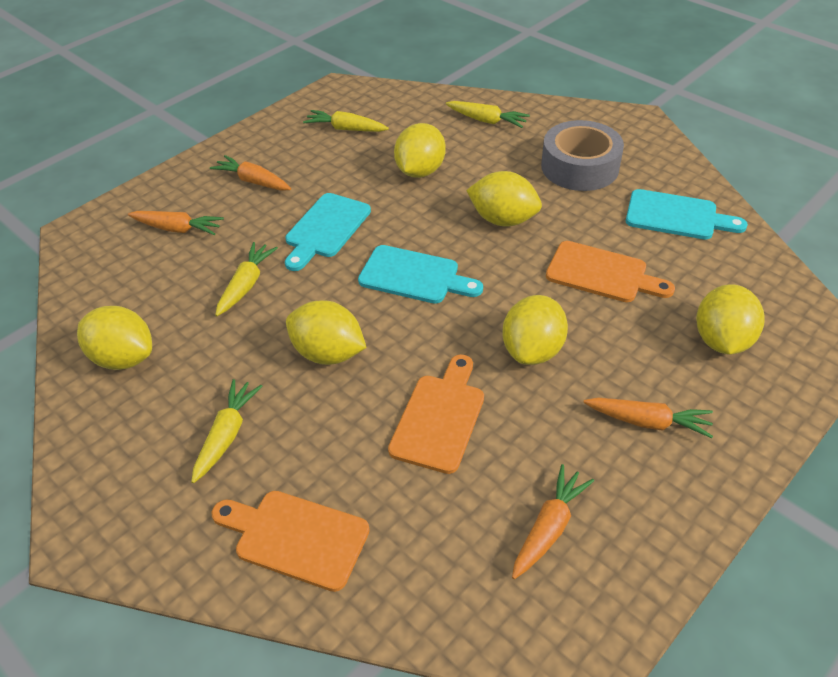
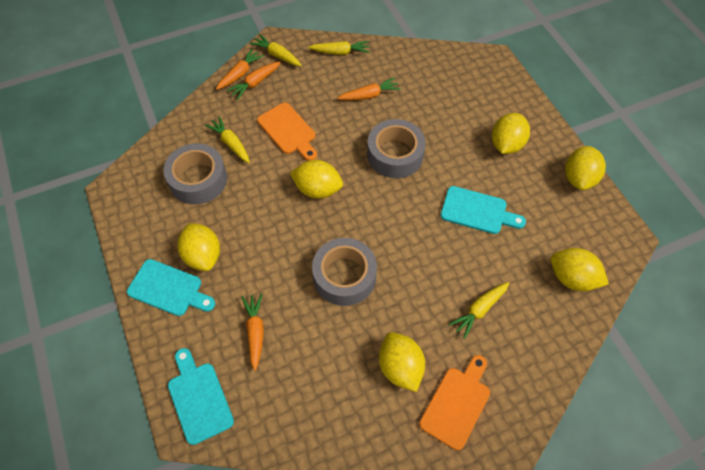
grey tape: 1 -> 3
orange cutting board: 3 -> 2

